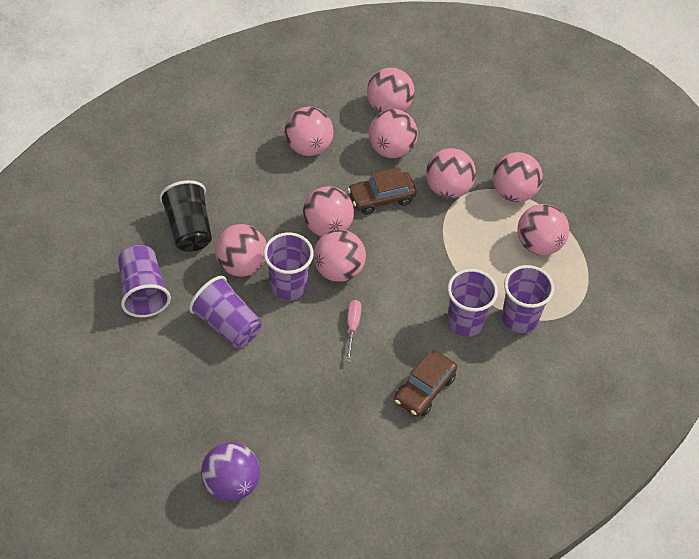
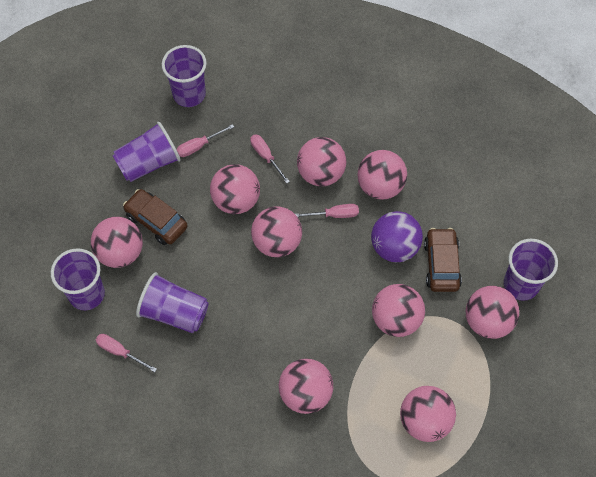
black cup: 1 -> 0
pink screwdriver: 1 -> 4

